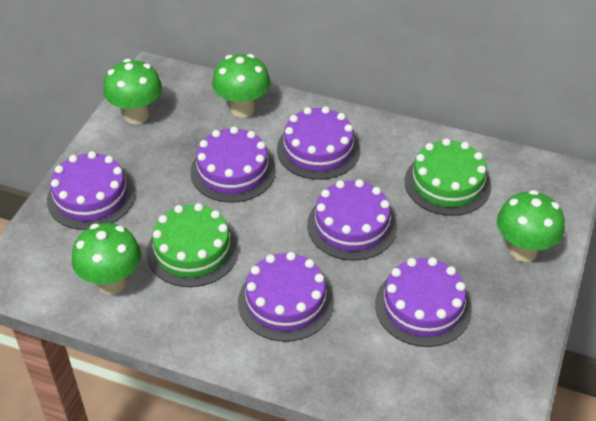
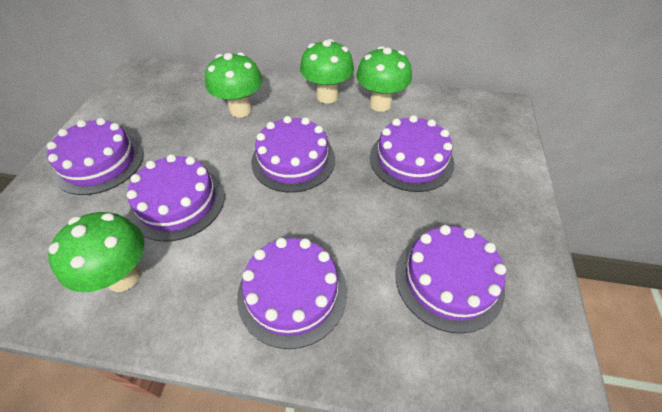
green cake: 2 -> 0

